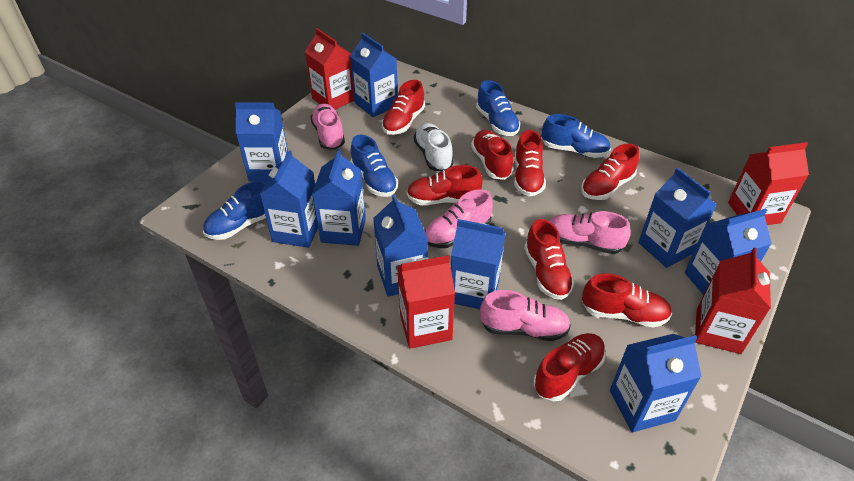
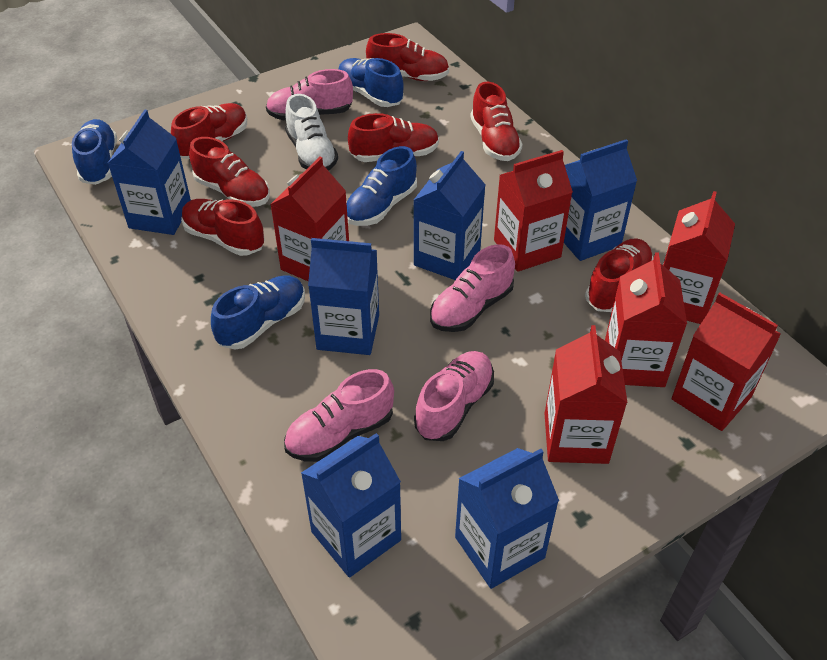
blue carton: 9 -> 6
red carton: 4 -> 6
red shoe: 8 -> 7

